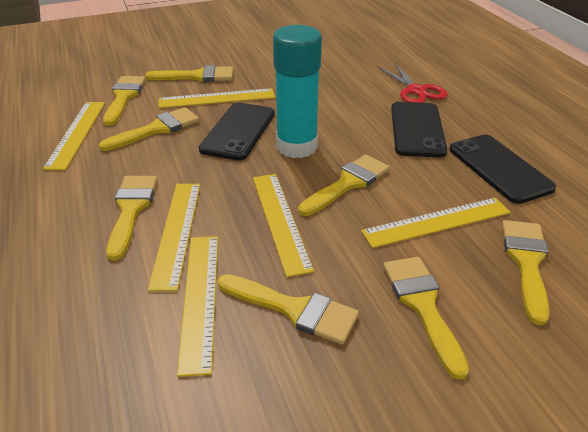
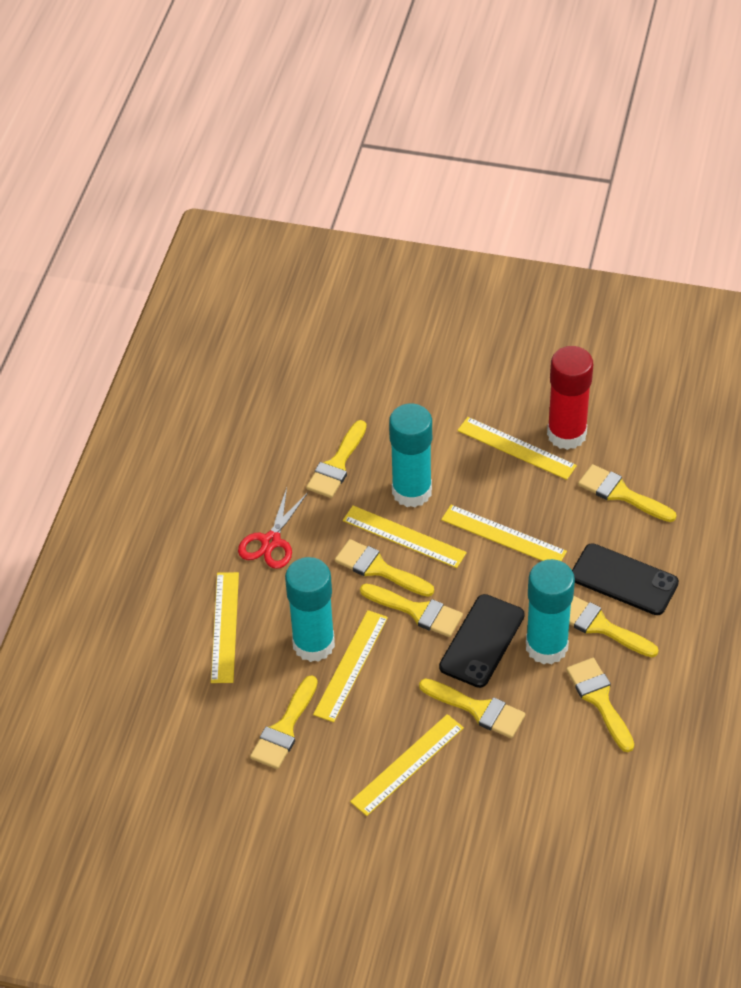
black phone: 3 -> 2
red glue stick: 0 -> 1
turquoise glue stick: 1 -> 3

